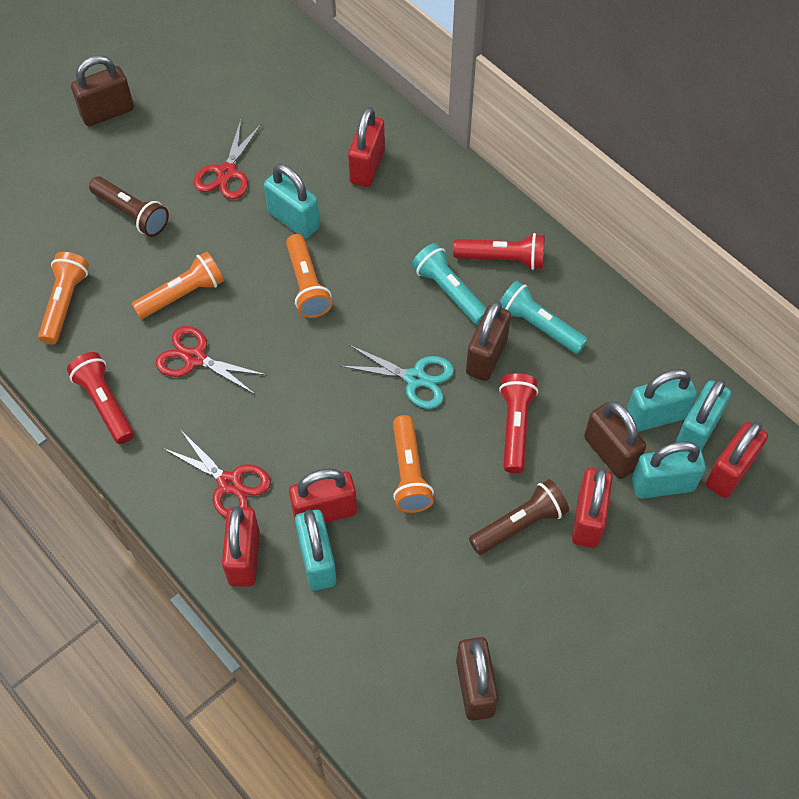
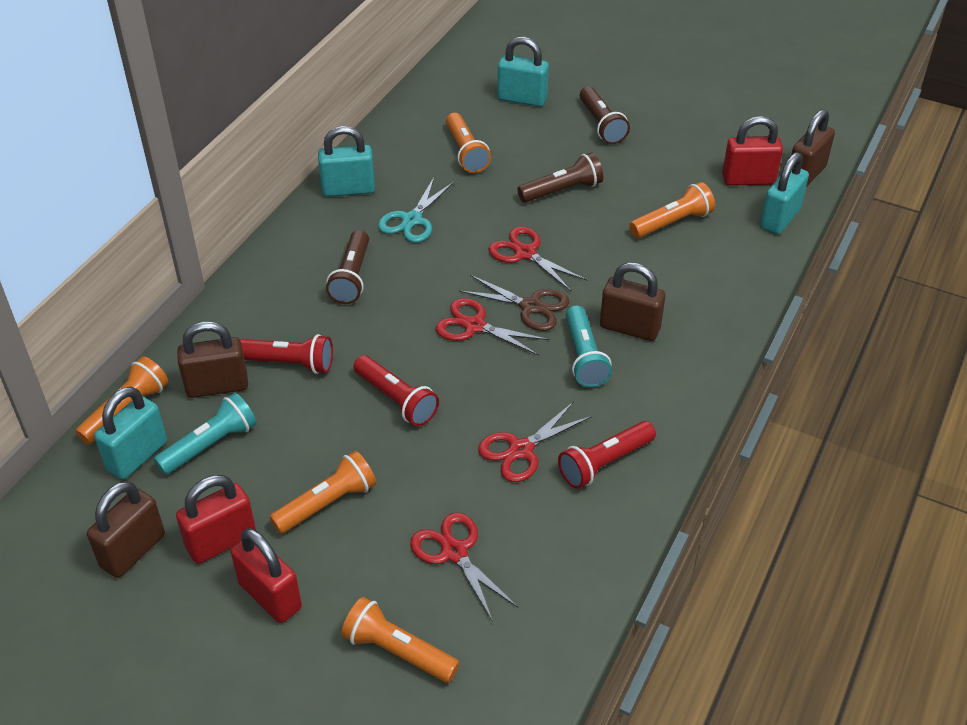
brown flashlight: 2 -> 3
brown scissors: 0 -> 1
orange flashlight: 4 -> 5
red padlock: 5 -> 3
red scissors: 3 -> 4
turquoise padlock: 5 -> 4

